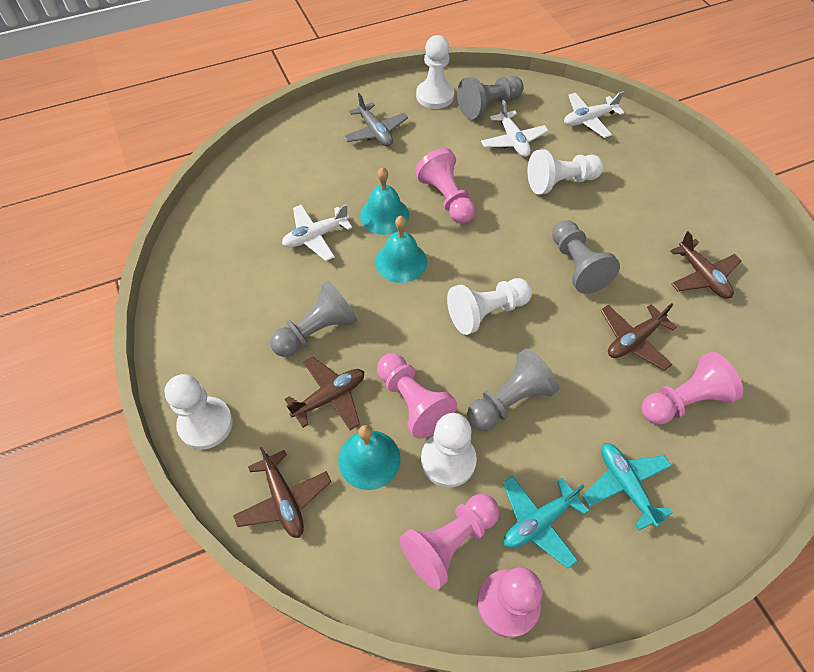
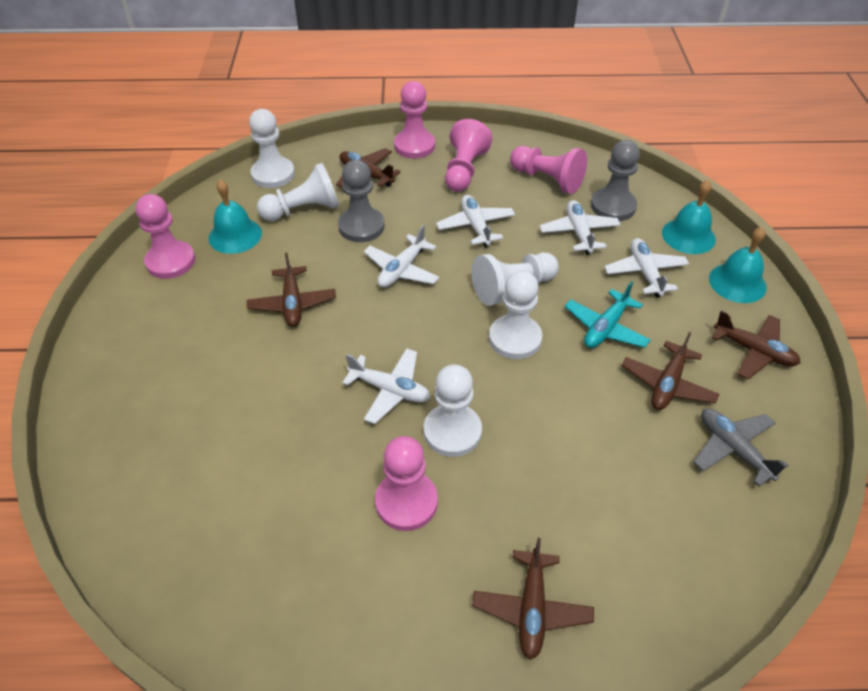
brown plane: 4 -> 5
grey pawn: 4 -> 2
turquoise plane: 2 -> 1
white plane: 3 -> 5

